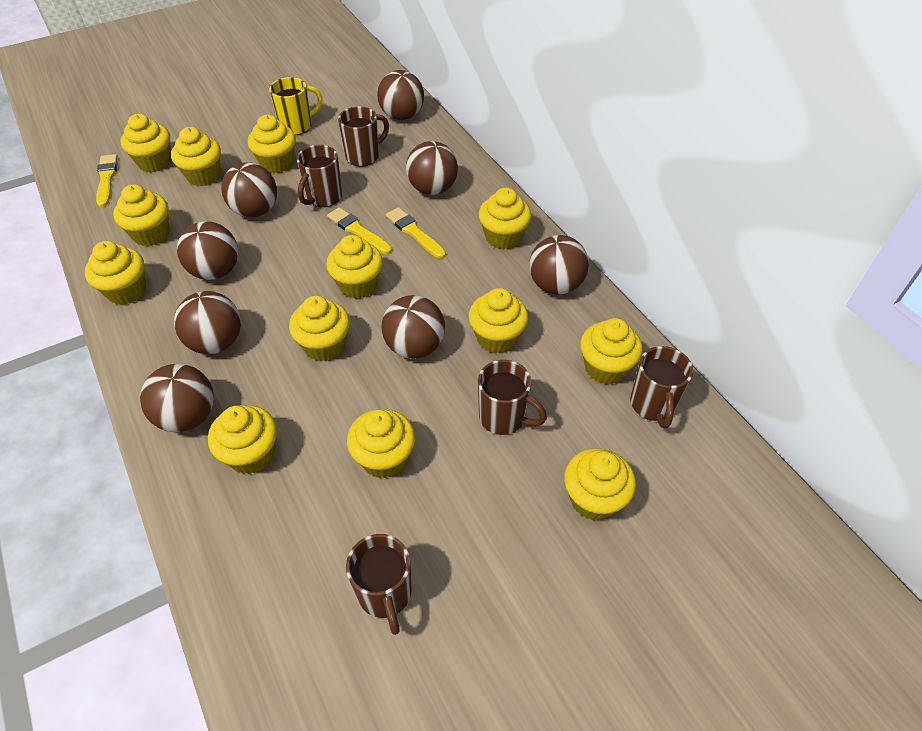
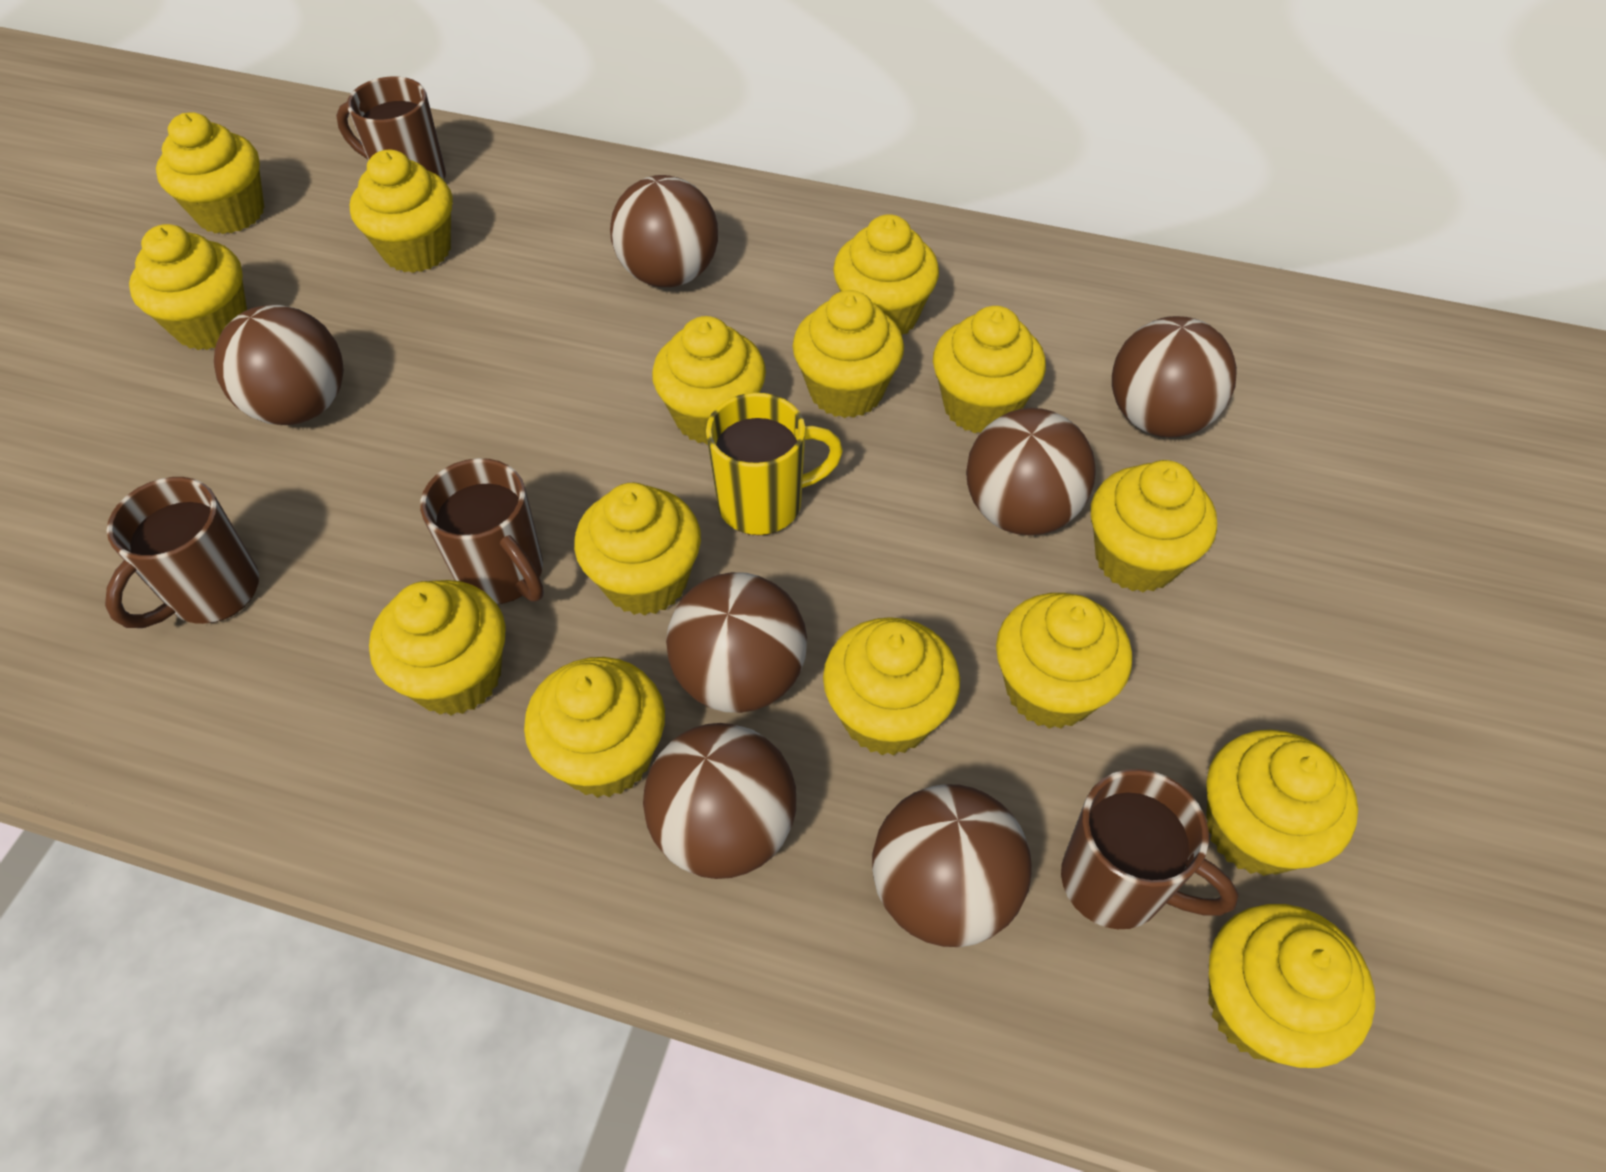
brown ball: 8 -> 7
brown mug: 5 -> 4
yellow brush: 3 -> 0
yellow cupcake: 13 -> 15

